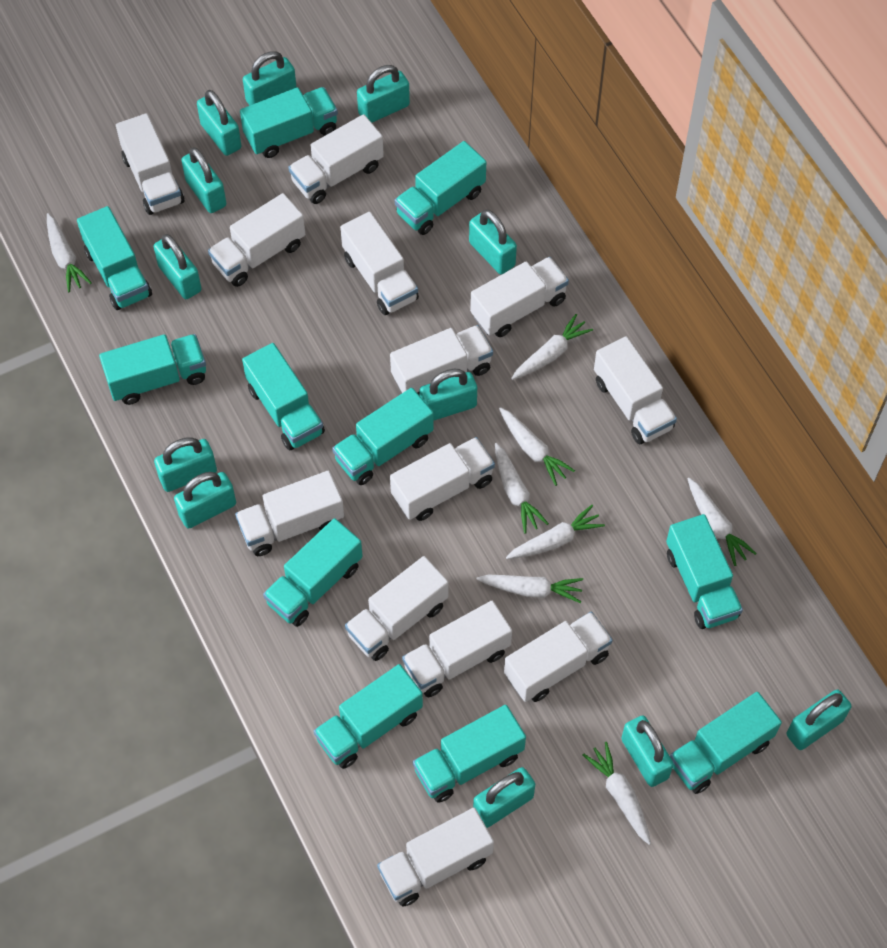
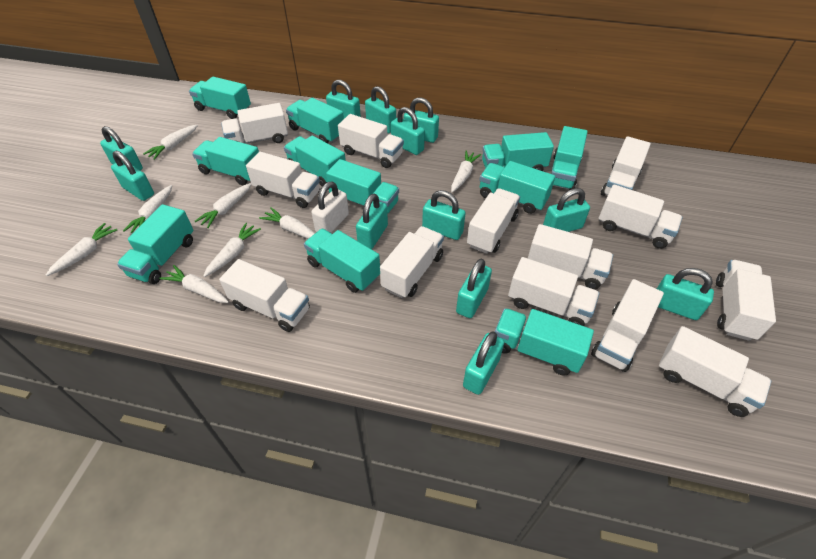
white padlock: 0 -> 1

